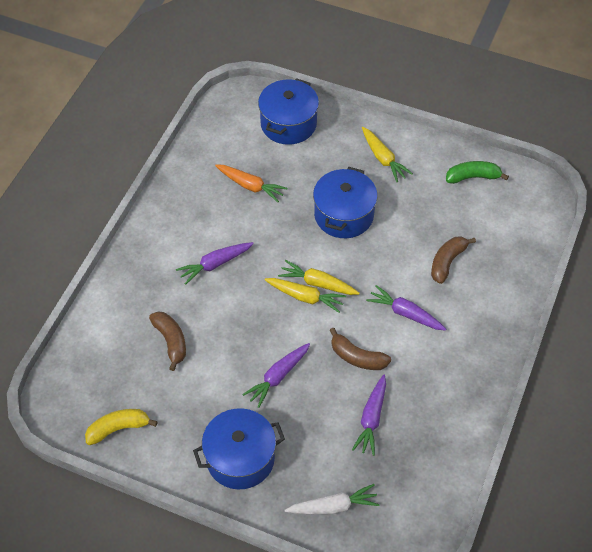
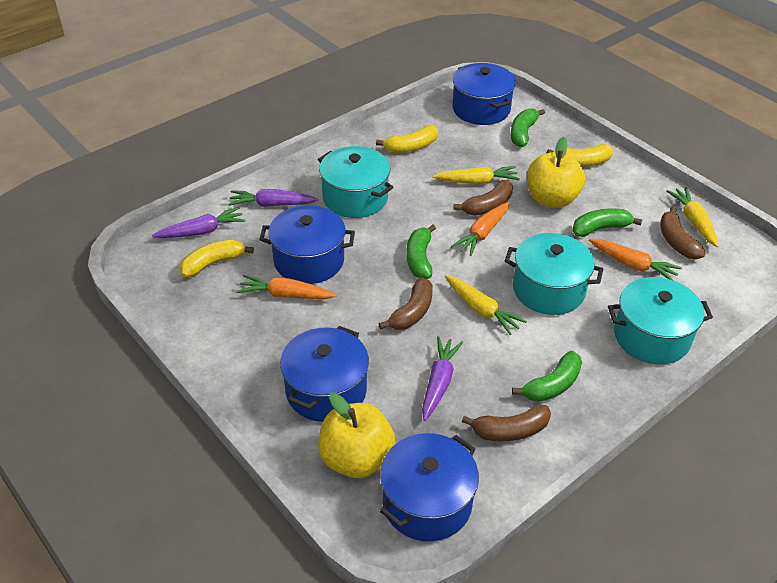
blue pot: 3 -> 4
brown banana: 3 -> 4
green banana: 1 -> 4
orange carrot: 1 -> 3
purple carrot: 4 -> 3
turquoise pot: 0 -> 3
white carrot: 1 -> 0
yellow apple: 0 -> 2
yellow banana: 1 -> 3

